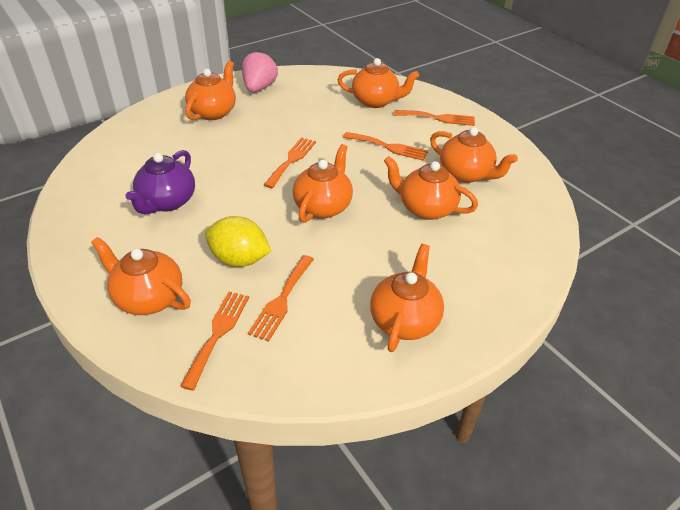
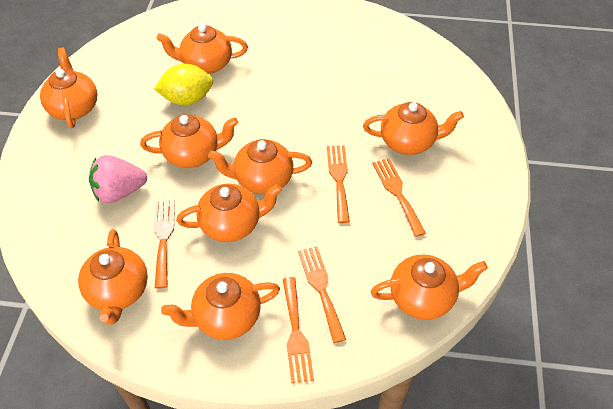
orange teapot: 7 -> 9
purple teapot: 1 -> 0

